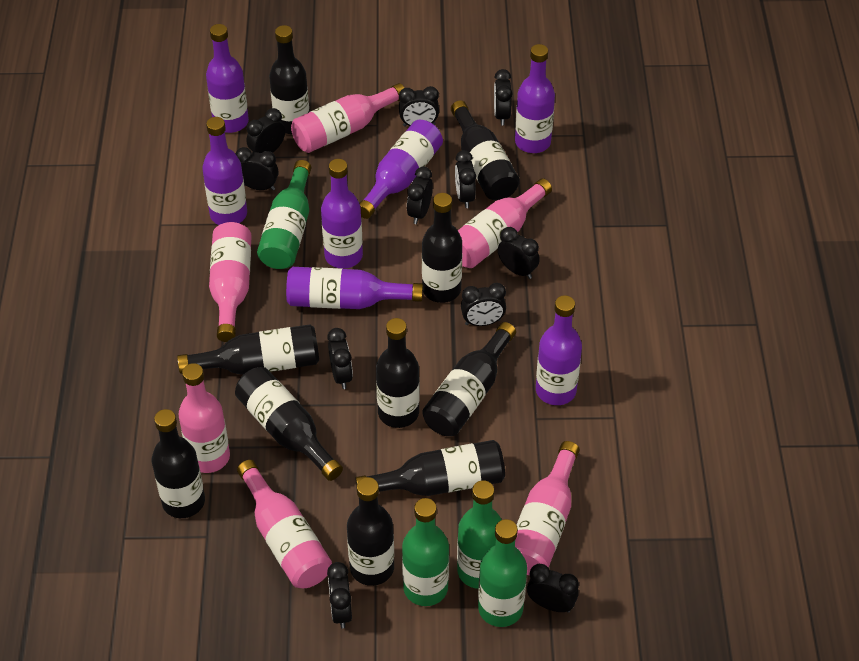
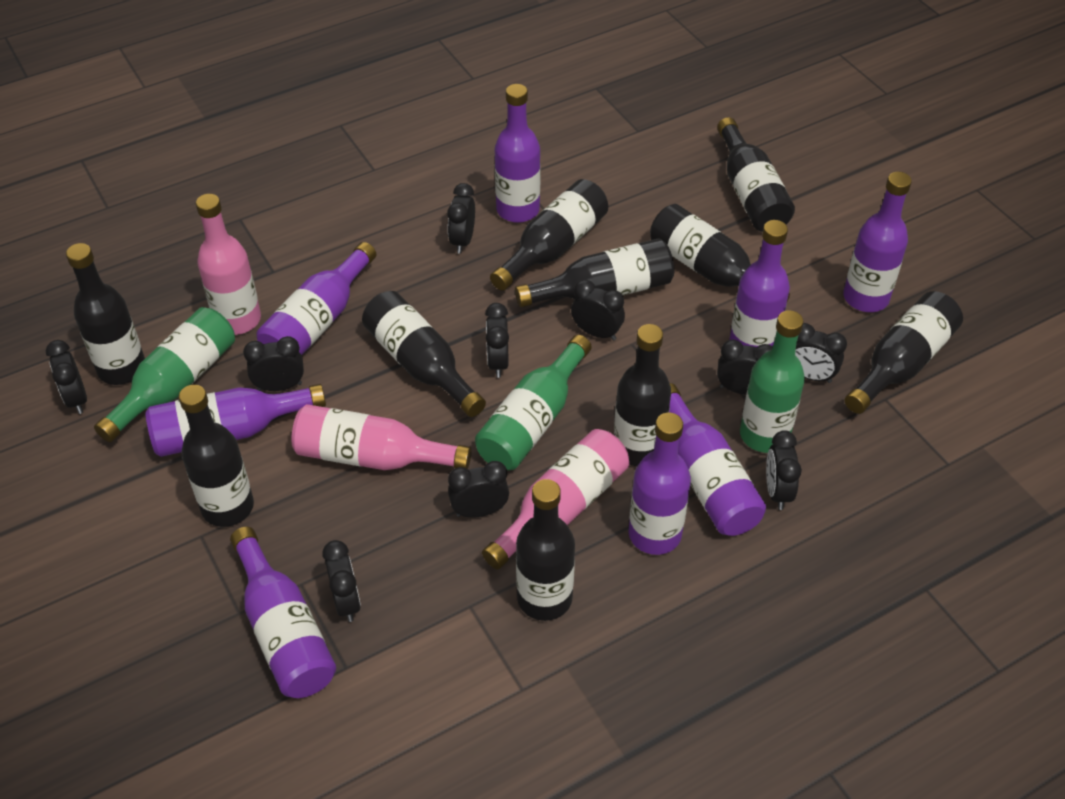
black clock: 11 -> 10
green bottle: 4 -> 3
pink bottle: 6 -> 3
purple bottle: 7 -> 8

